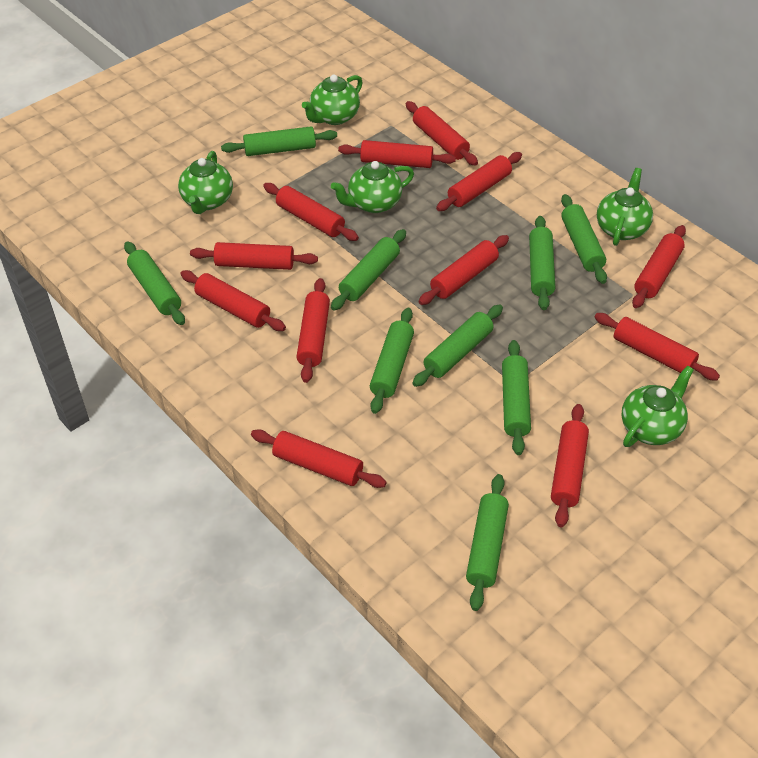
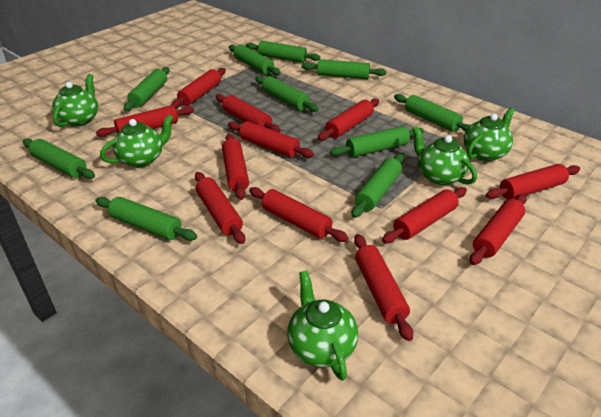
green rolling pin: 9 -> 10

